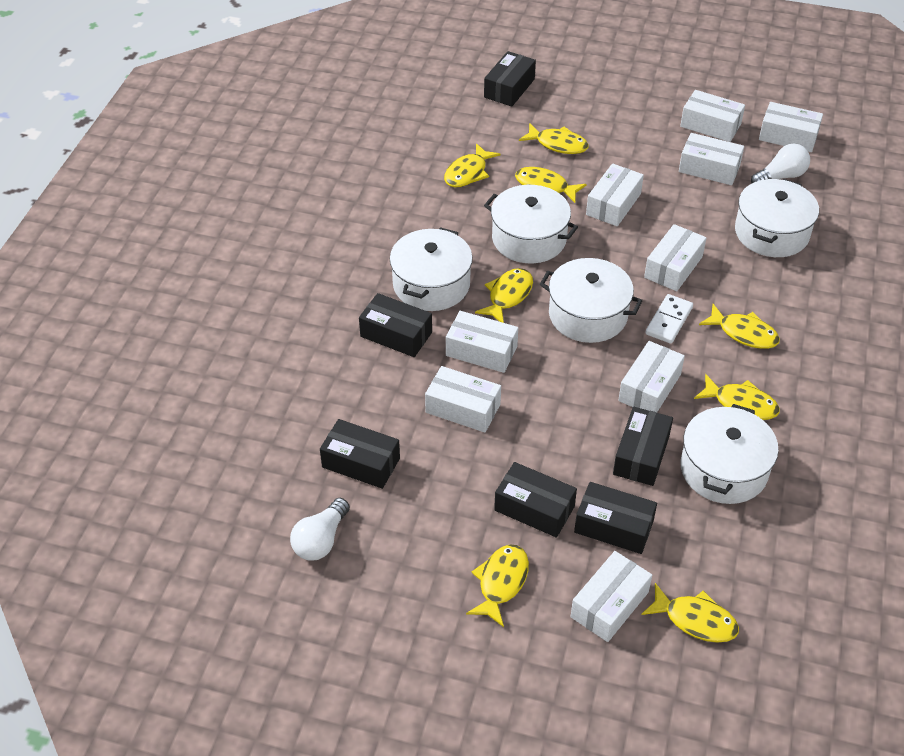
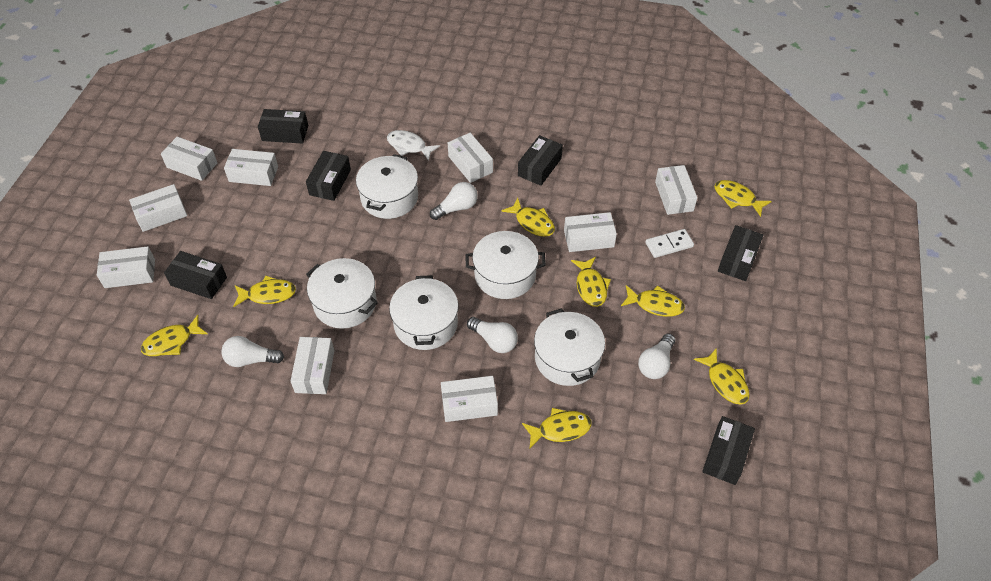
white fish: 0 -> 1
white light bulb: 2 -> 4

